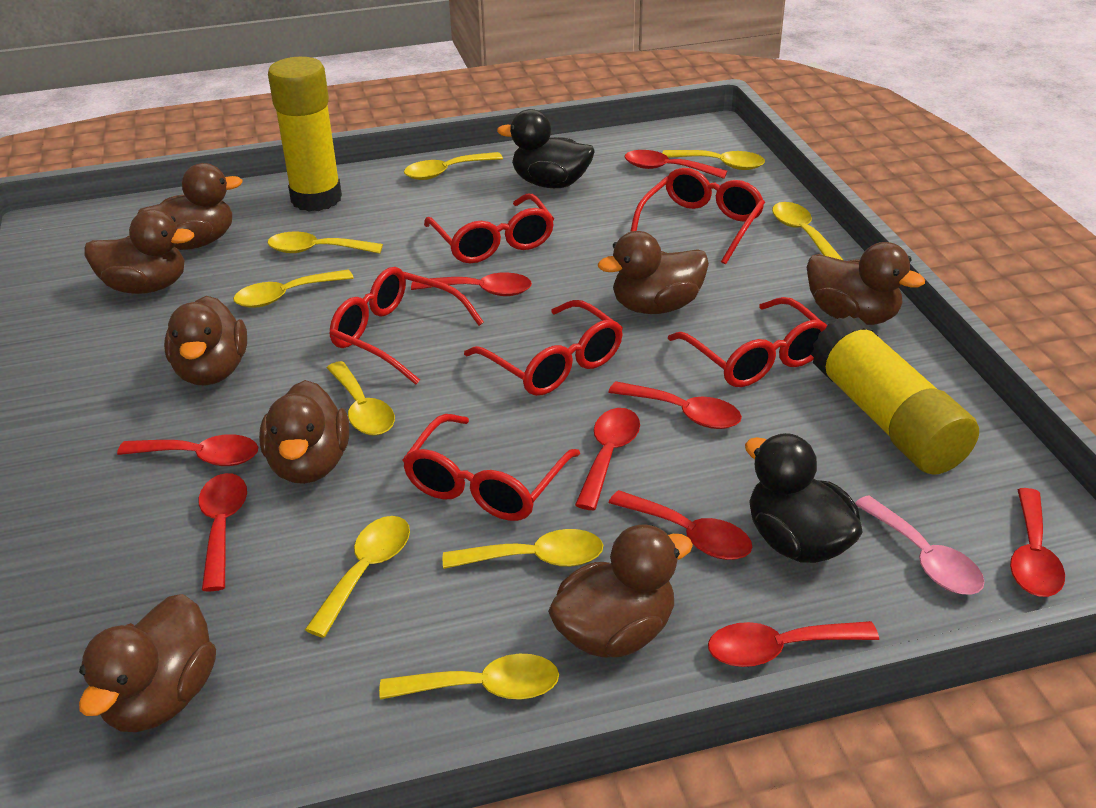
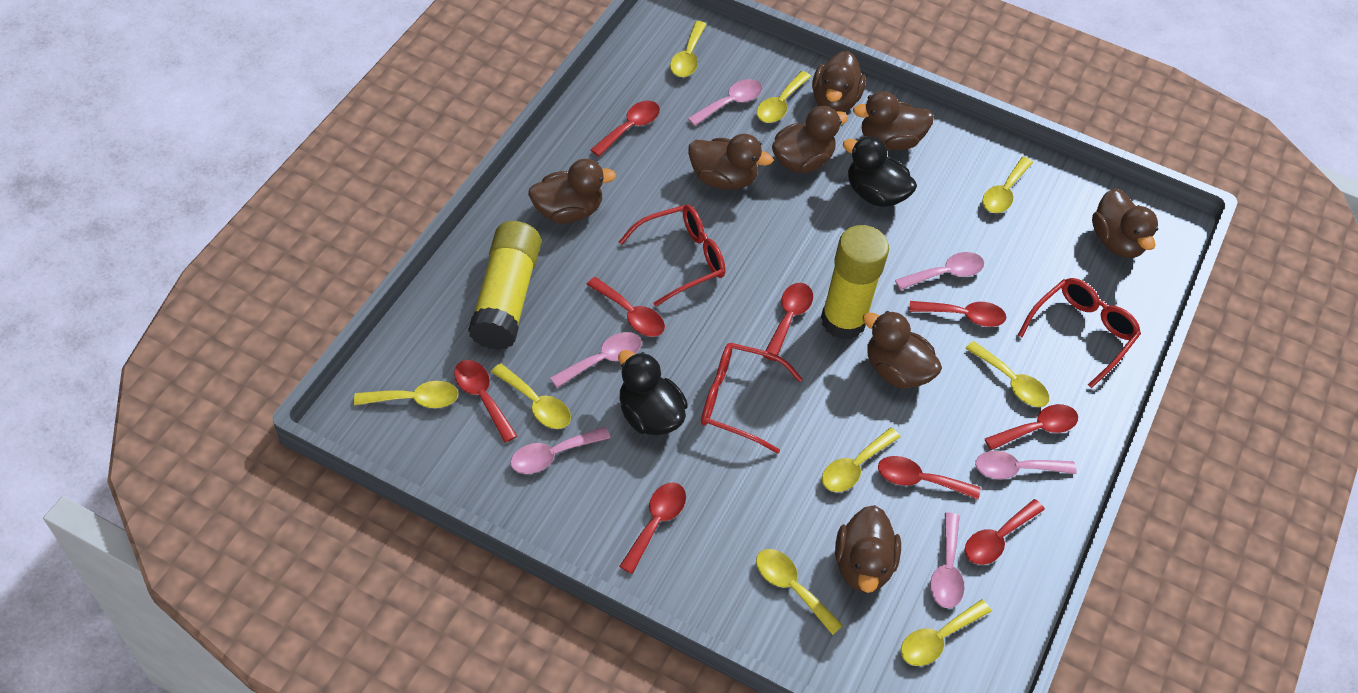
pink spoon: 1 -> 6
red glasses: 6 -> 3

